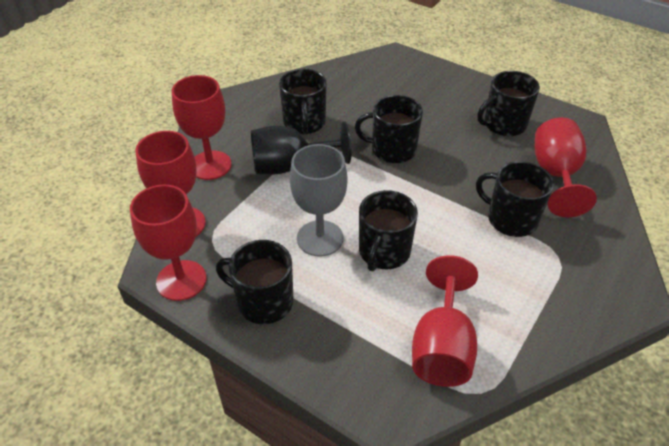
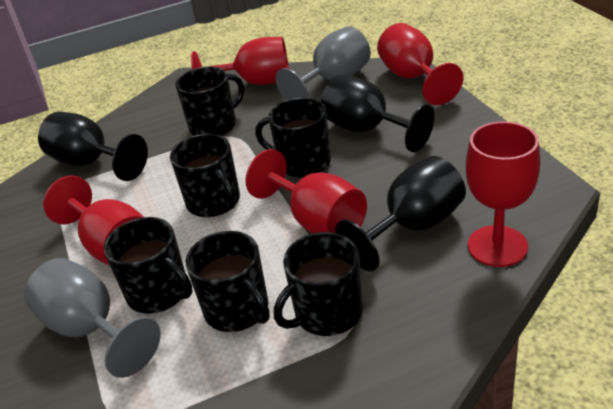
black goblet: 1 -> 3
grey goblet: 1 -> 2

